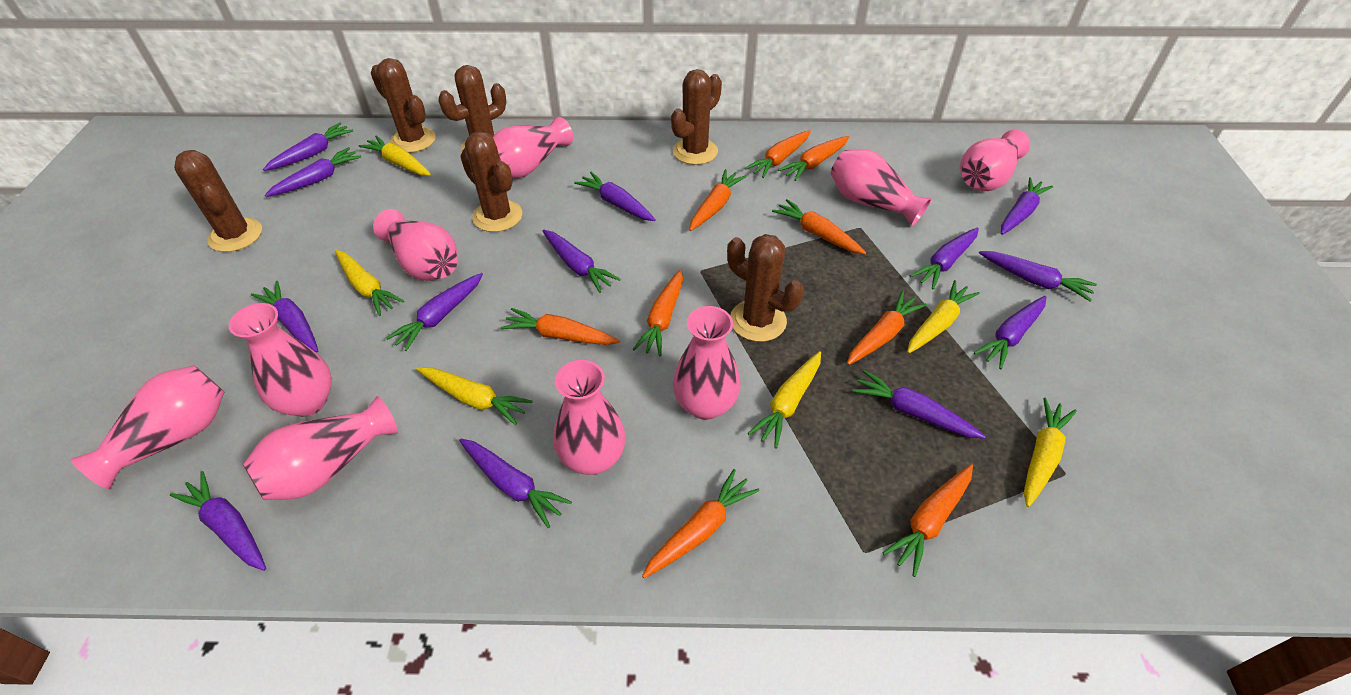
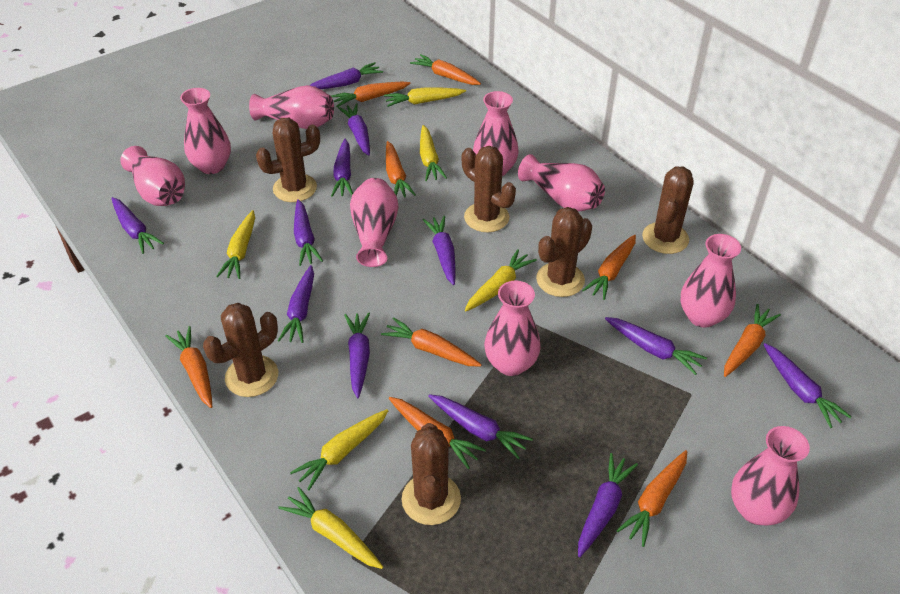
purple carrot: 13 -> 12

